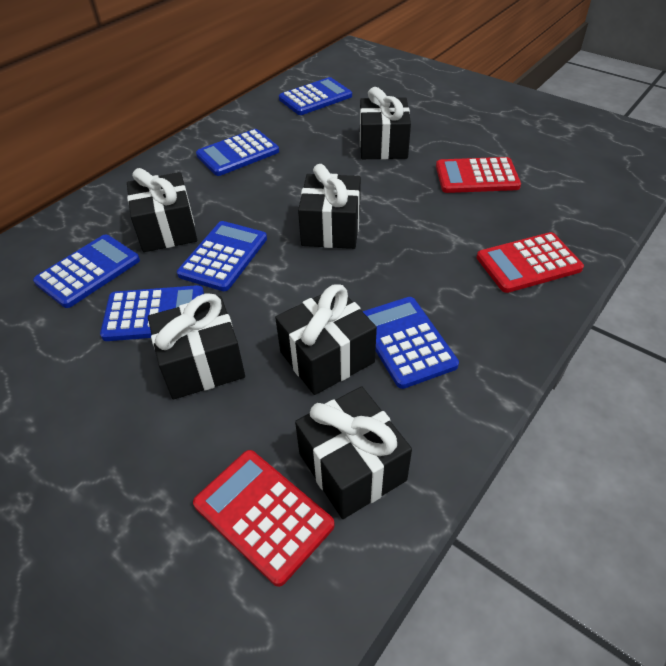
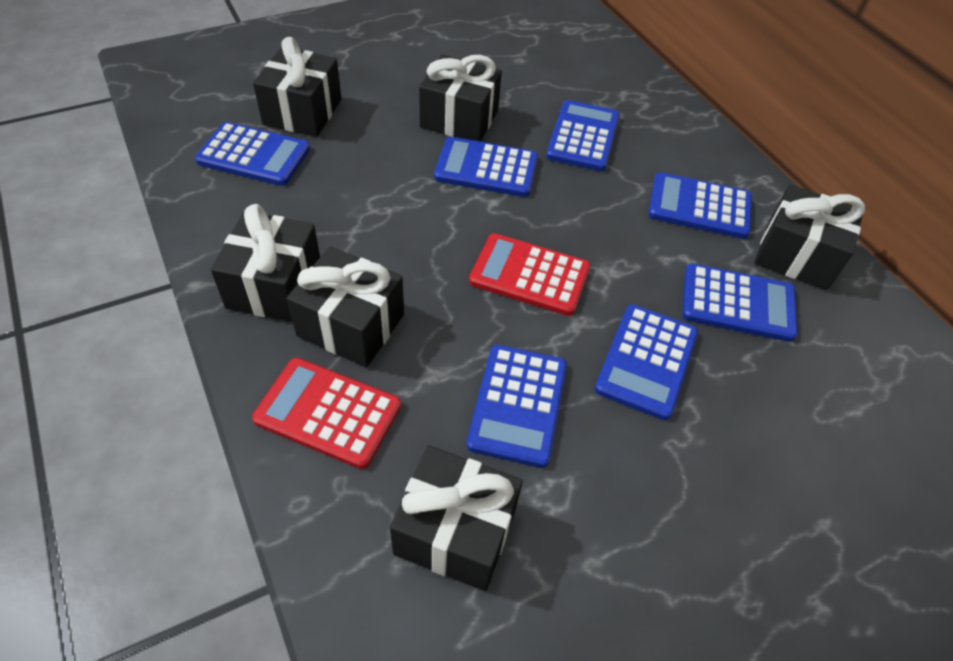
blue calculator: 6 -> 7
red calculator: 3 -> 2

